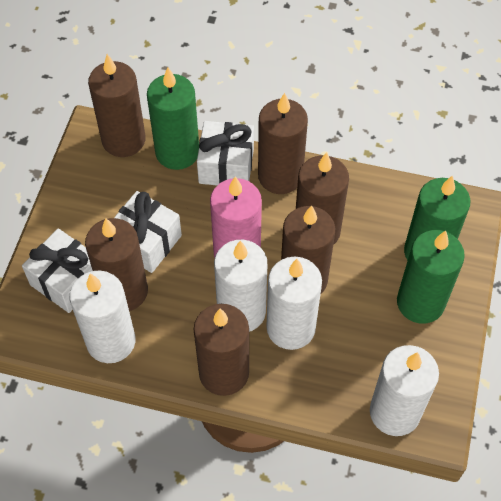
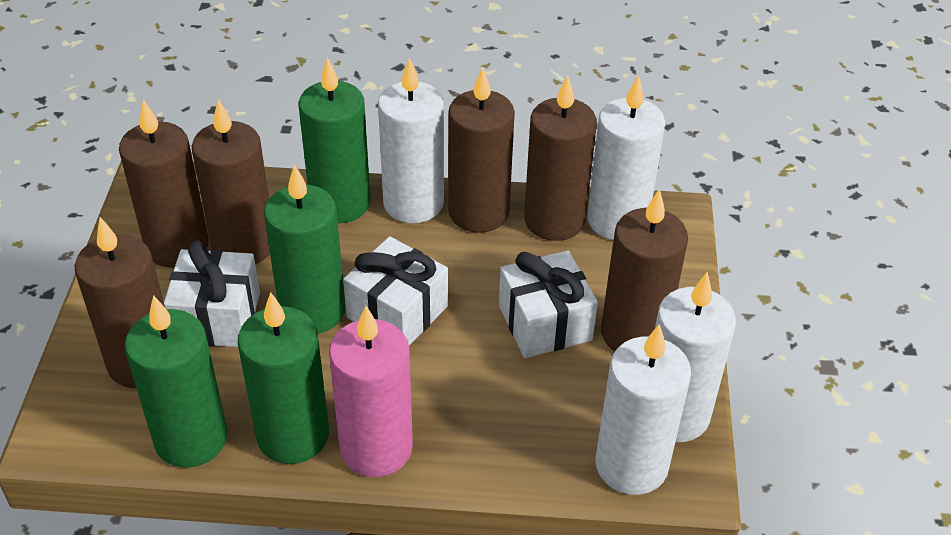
green candle: 3 -> 4

